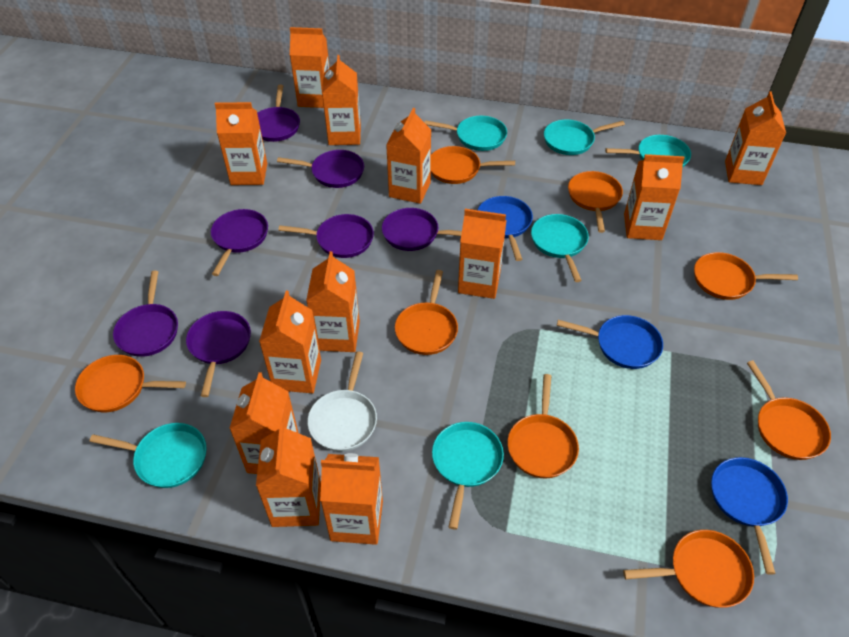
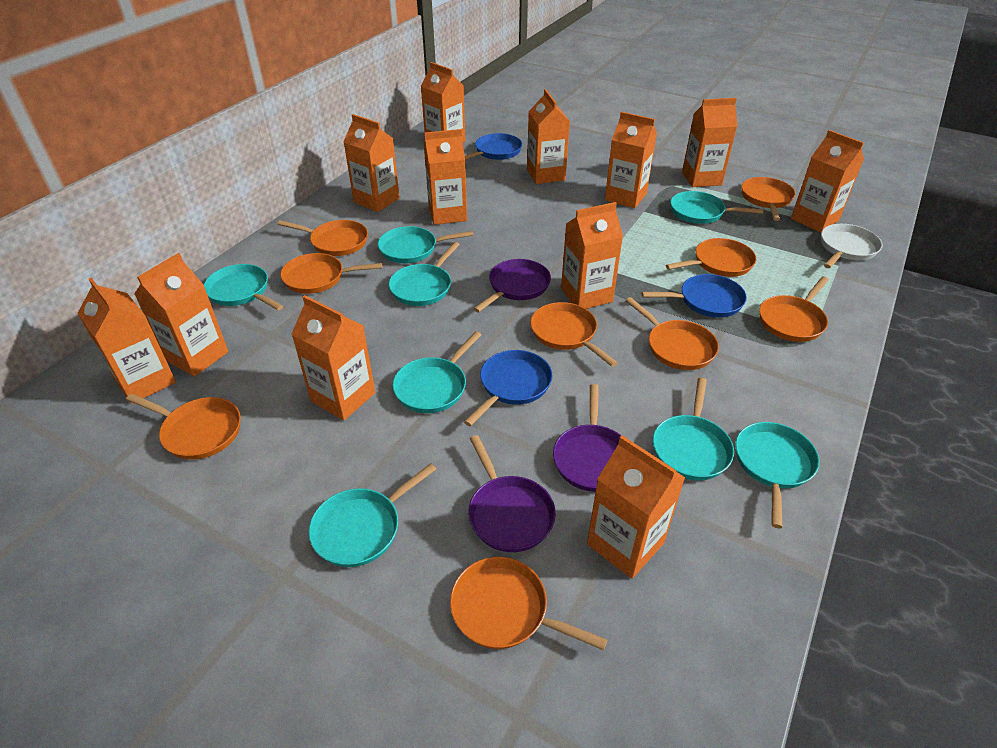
orange pan: 8 -> 9
purple pan: 7 -> 3
turquoise pan: 6 -> 8

